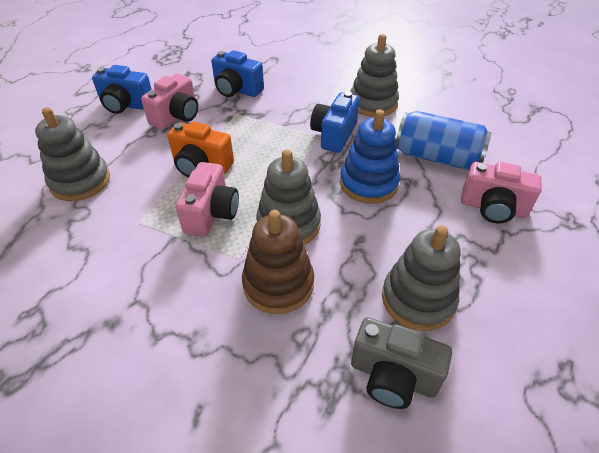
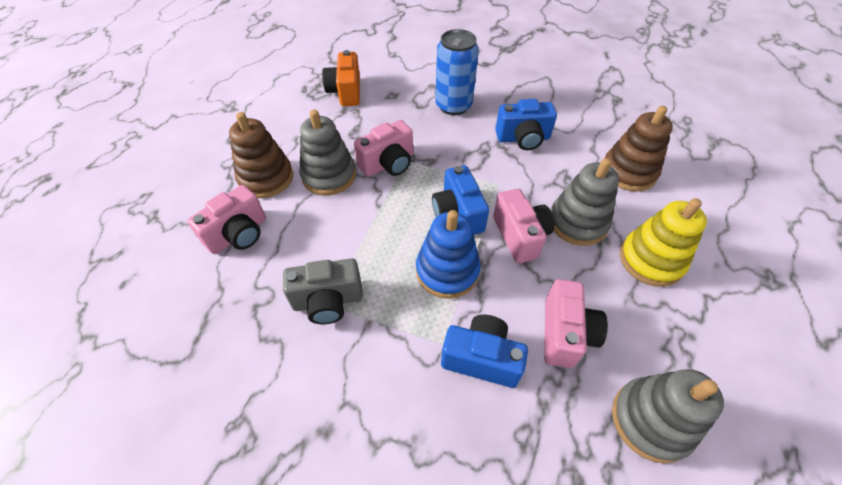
brown stacking toy: 1 -> 2
grey stacking toy: 4 -> 3
pink camera: 3 -> 4
yellow stacking toy: 0 -> 1

